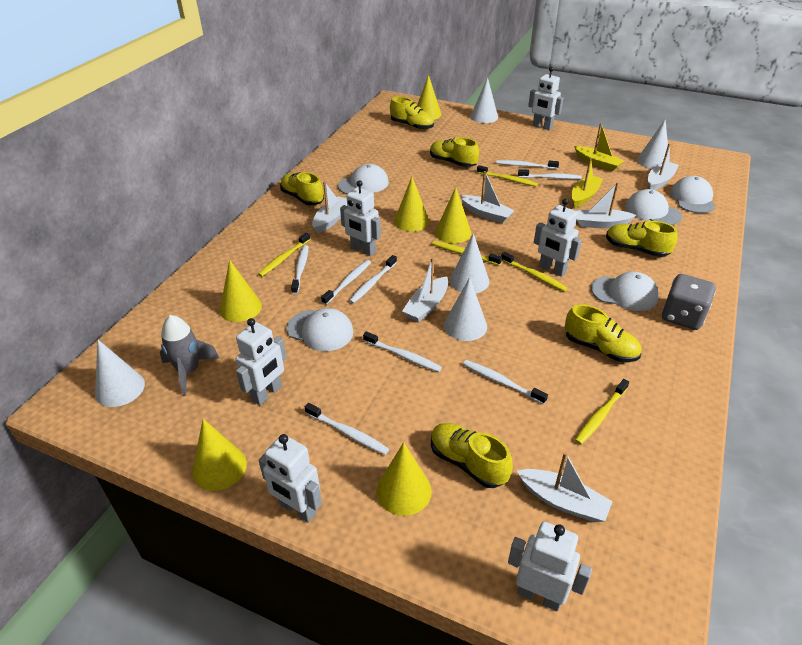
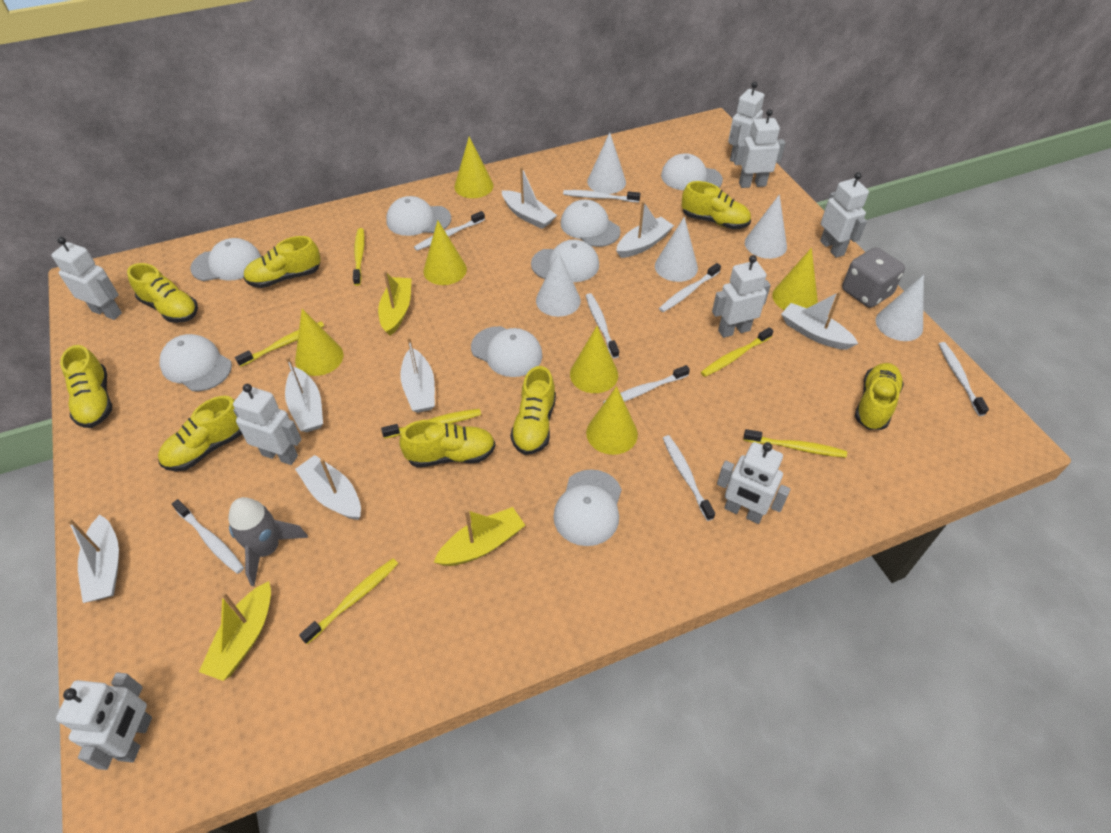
white boat: 6 -> 7
white cap: 5 -> 8
white robot: 6 -> 8
yellow boat: 2 -> 3
yellow shoe: 6 -> 8
yellow toothbrush: 5 -> 6

